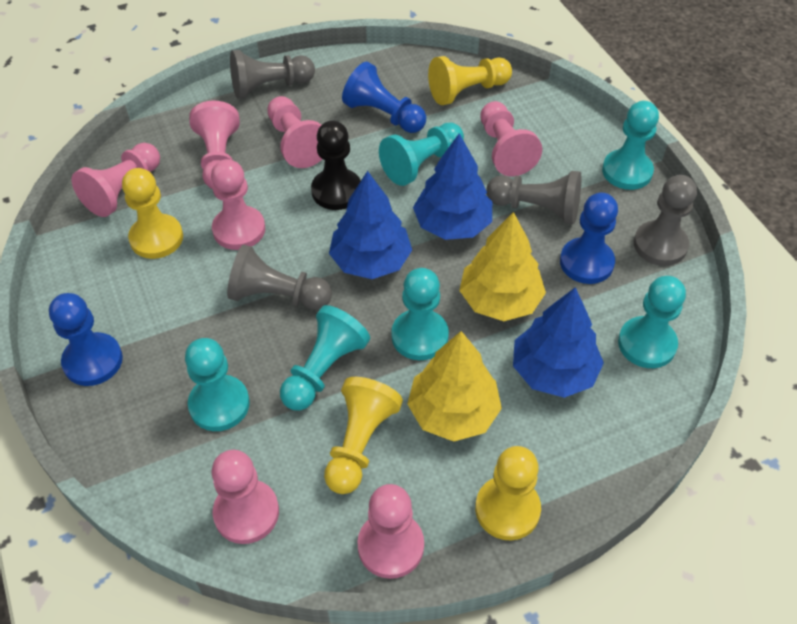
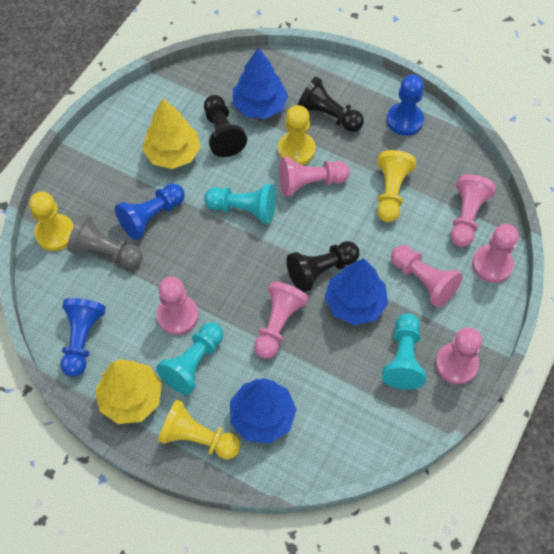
black pawn: 1 -> 3
grey pawn: 4 -> 1
turquoise pawn: 6 -> 3

